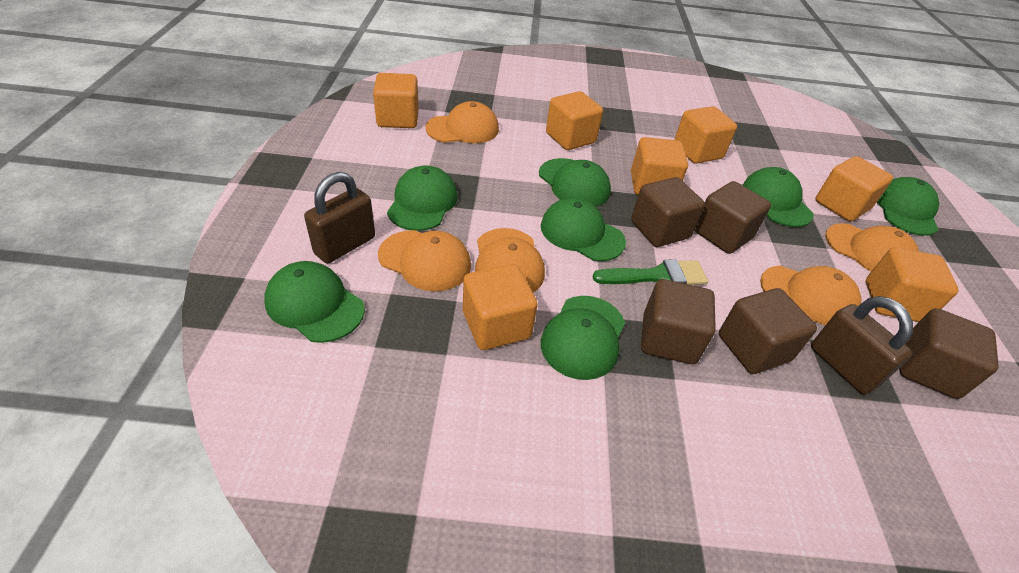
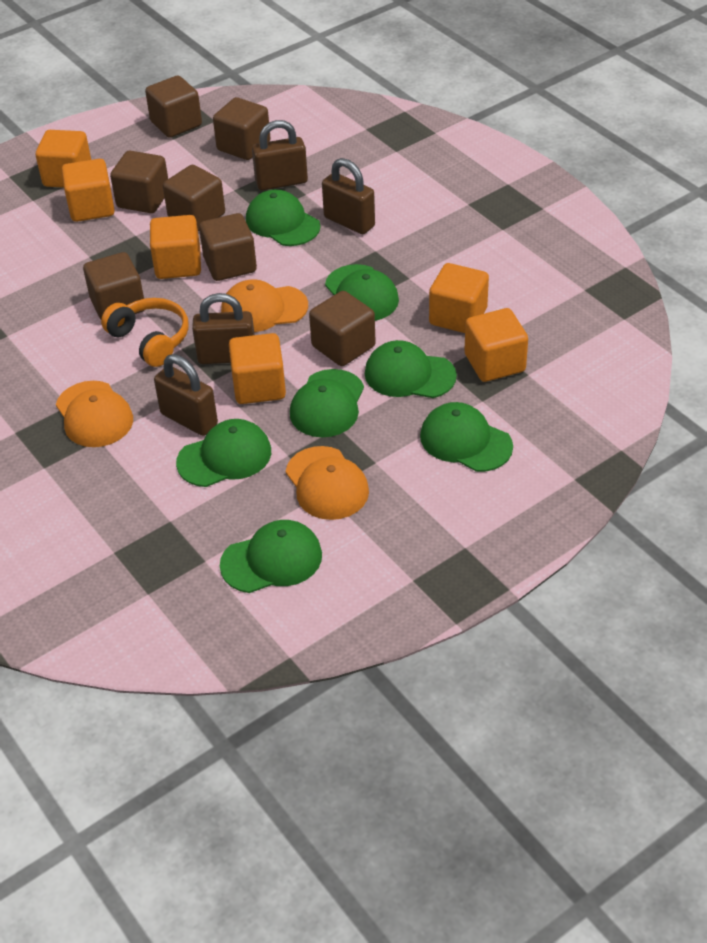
brown cube: 5 -> 7
brown padlock: 2 -> 4
green brush: 1 -> 0
orange cap: 5 -> 3
orange cube: 7 -> 6
orange headphones: 0 -> 1

